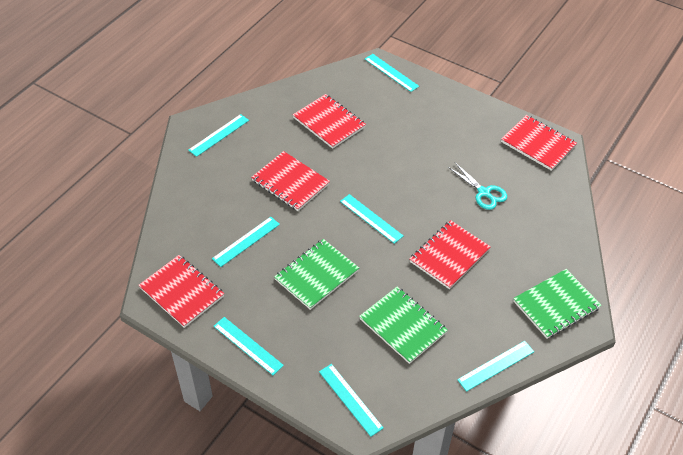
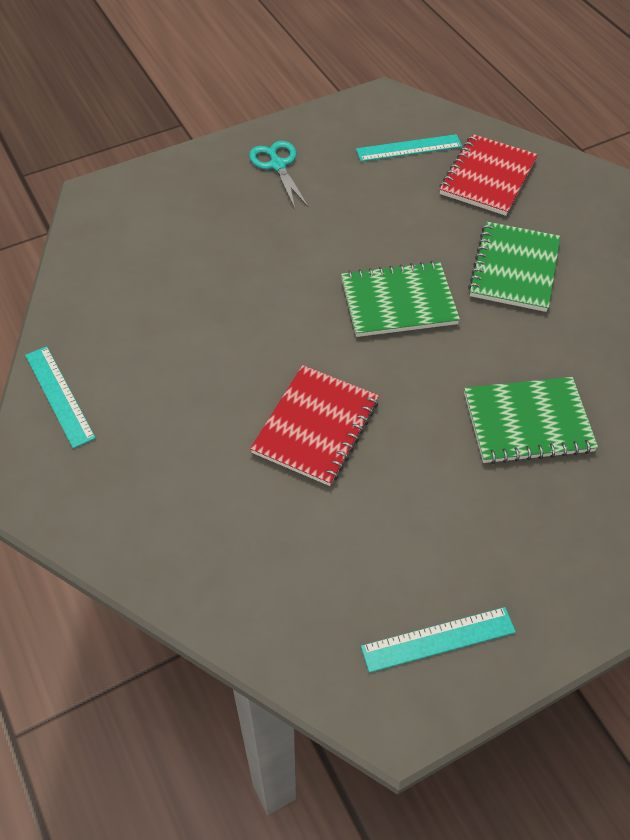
red notebook: 5 -> 2
turquoise ruler: 7 -> 3

